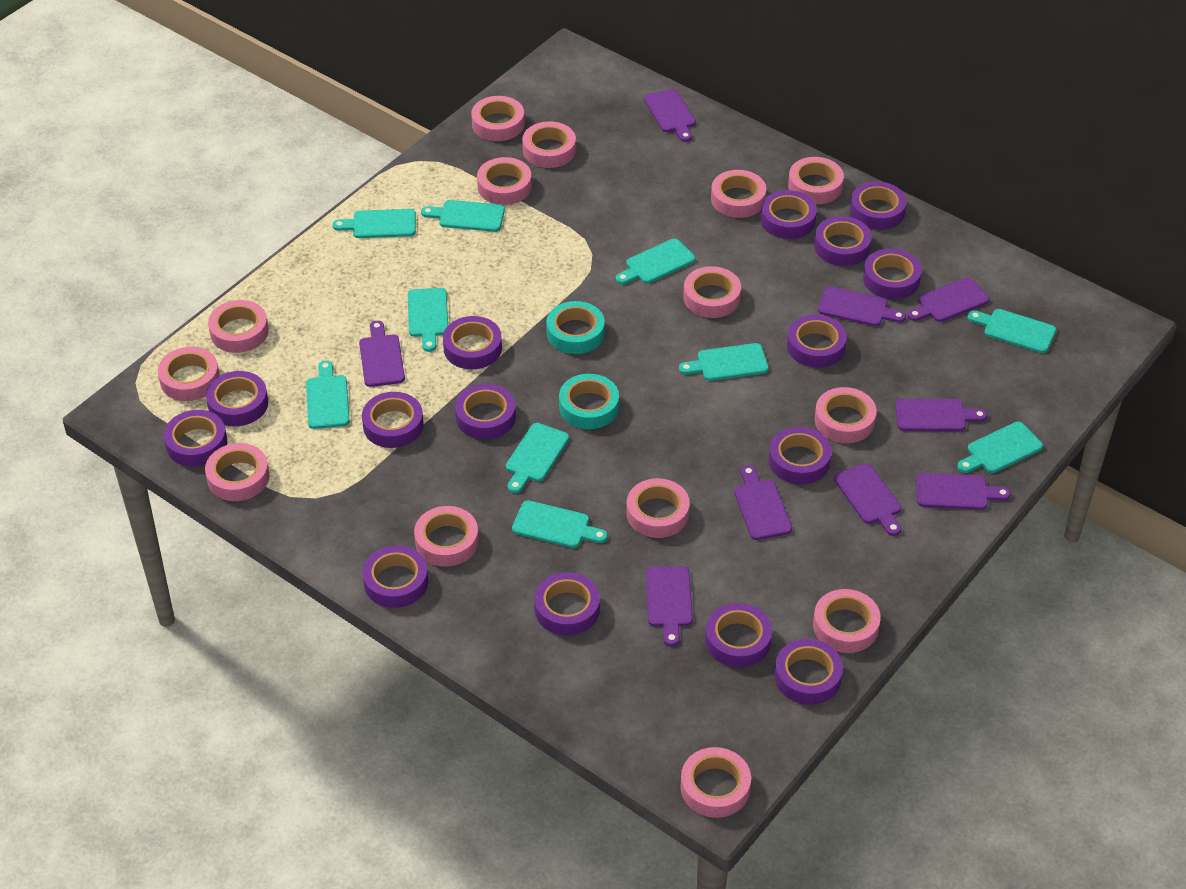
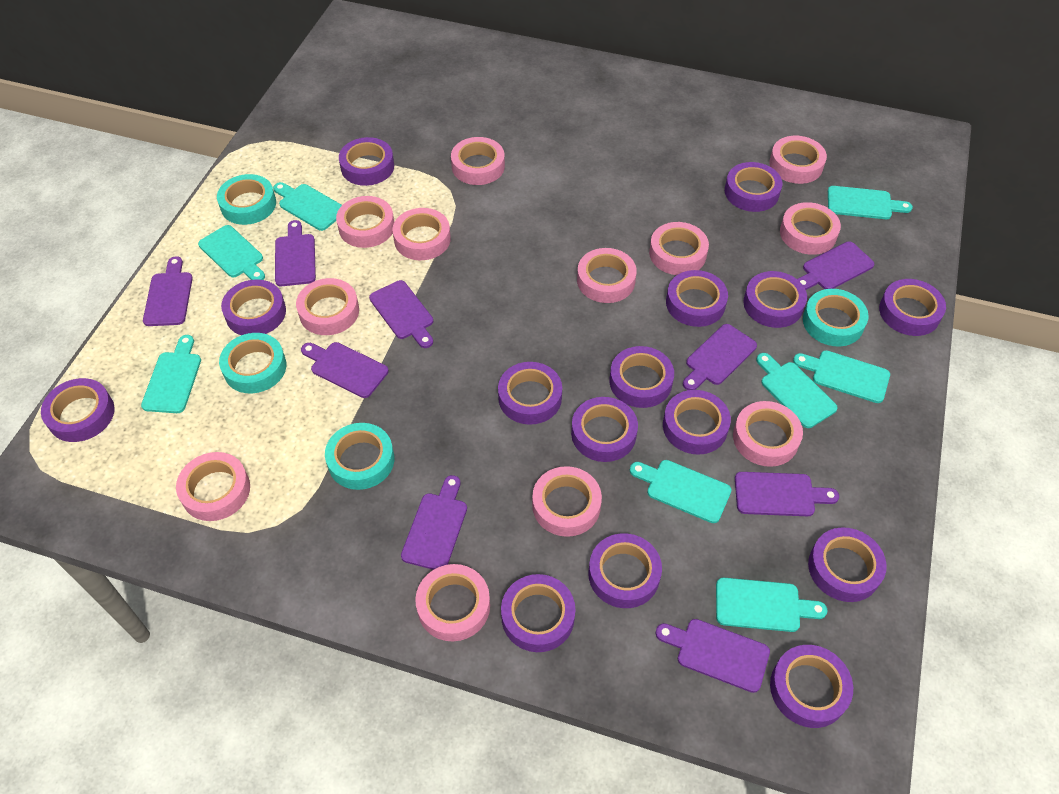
pink tape: 14 -> 12
turquoise cutting board: 10 -> 8
turquoise tape: 2 -> 4

